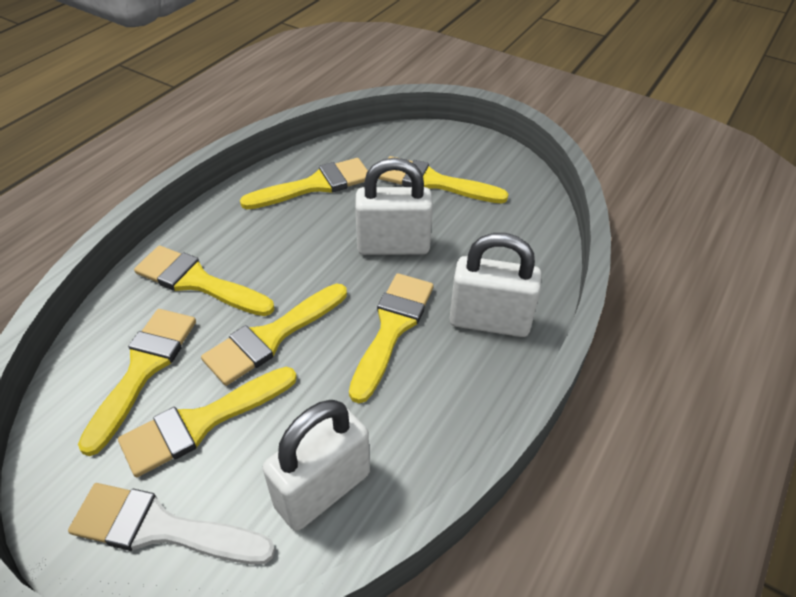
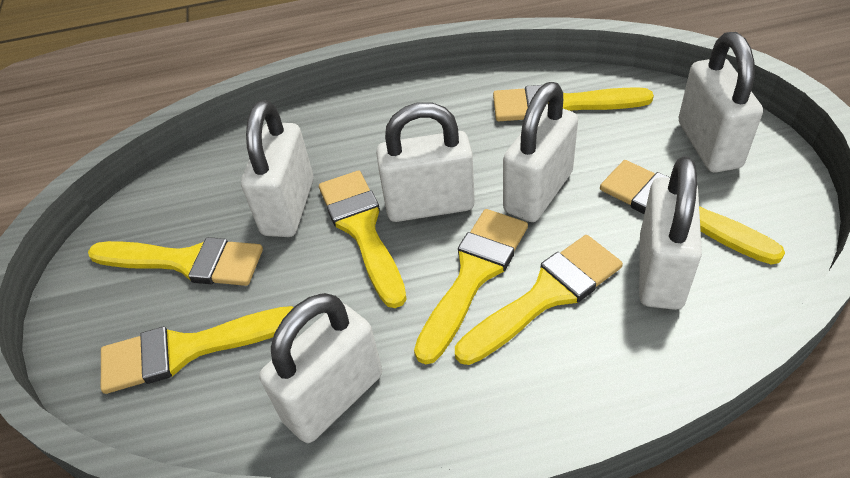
white brush: 1 -> 0
white padlock: 3 -> 6

